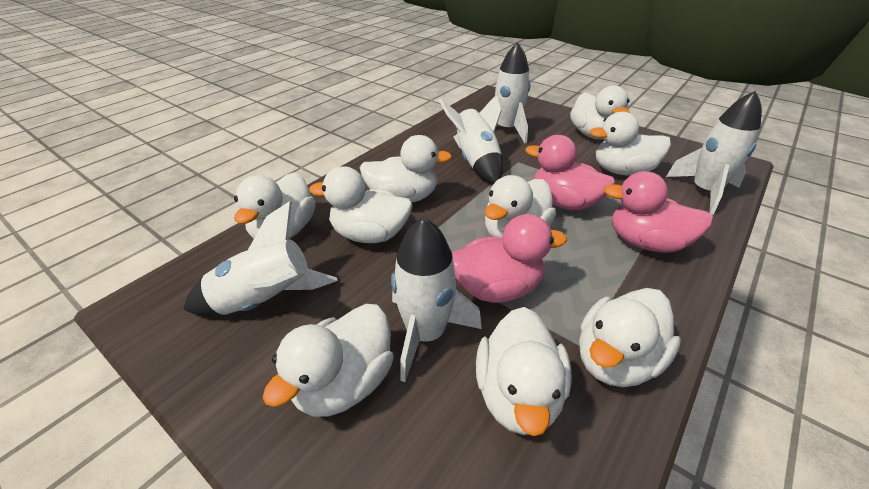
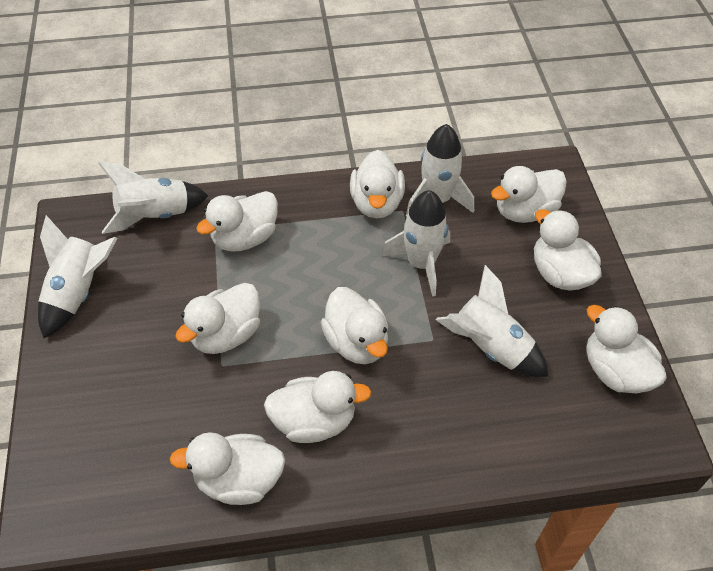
pink duck: 3 -> 0

